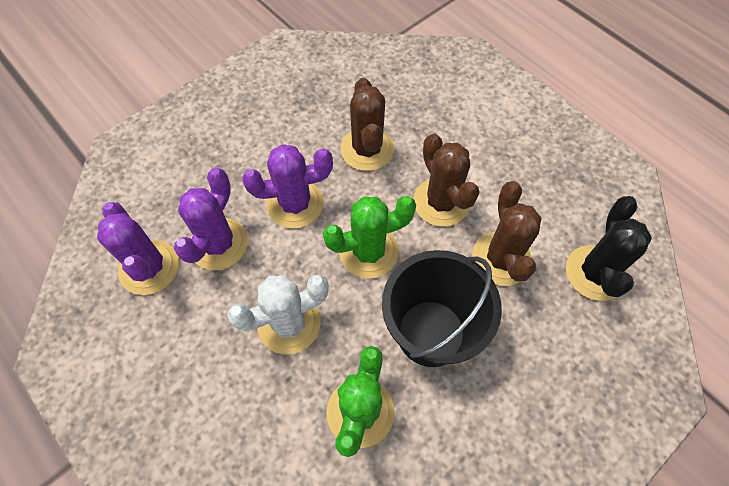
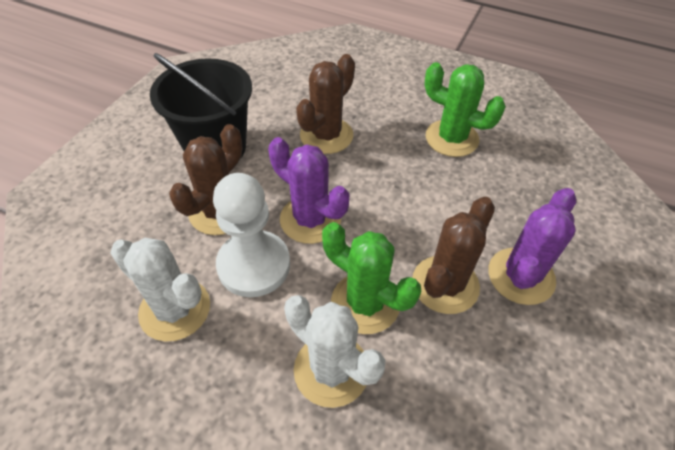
black cactus: 1 -> 0
purple cactus: 3 -> 2
white cactus: 1 -> 2
white pawn: 0 -> 1

